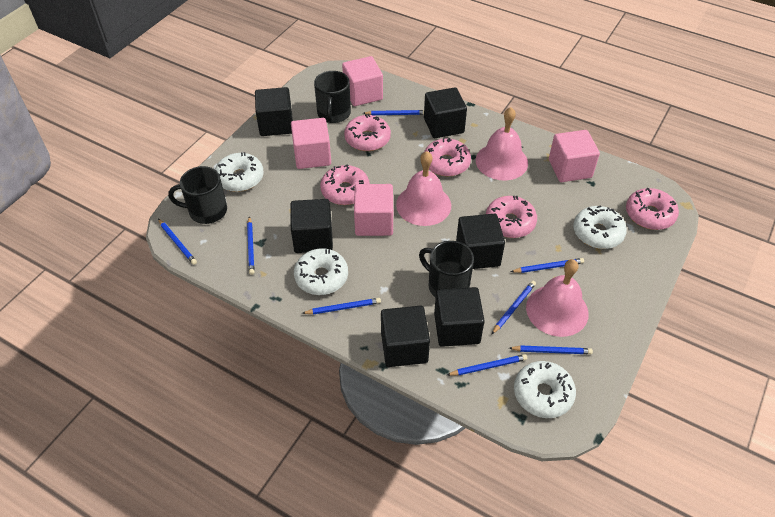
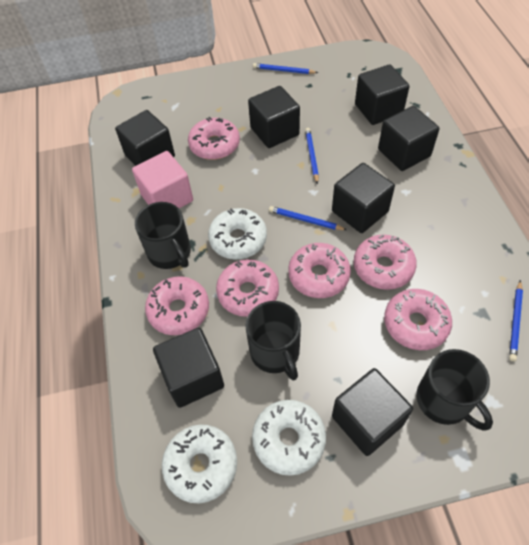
black cube: 6 -> 7
blue pencil: 8 -> 4
pink bell: 3 -> 0
pink cube: 4 -> 1
pink donut: 5 -> 6
white donut: 4 -> 3

